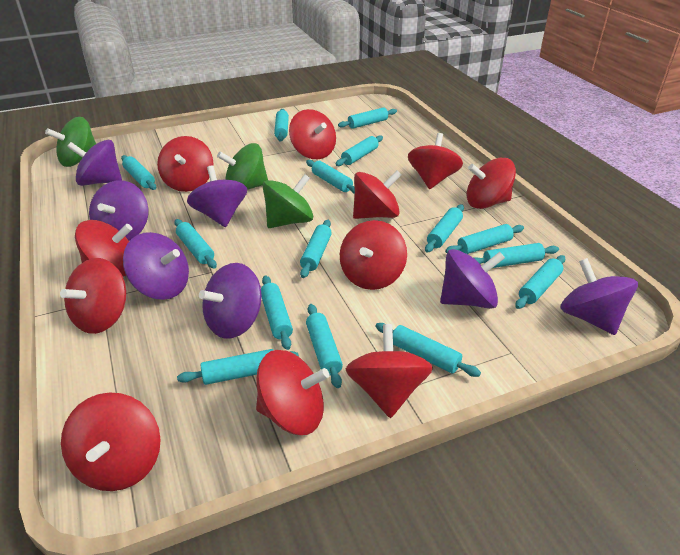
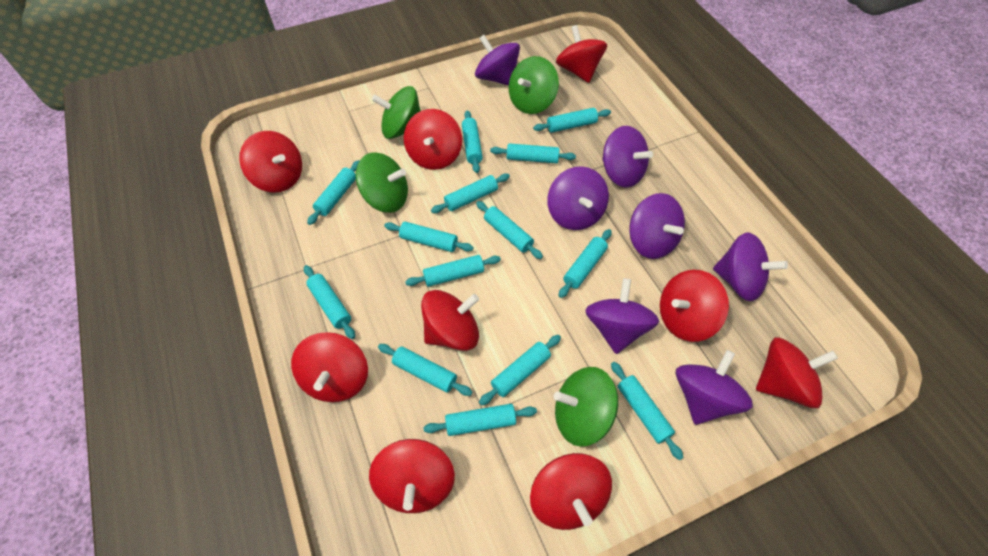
green spinning top: 3 -> 4
red spinning top: 11 -> 9
turquoise rolling pin: 15 -> 14

